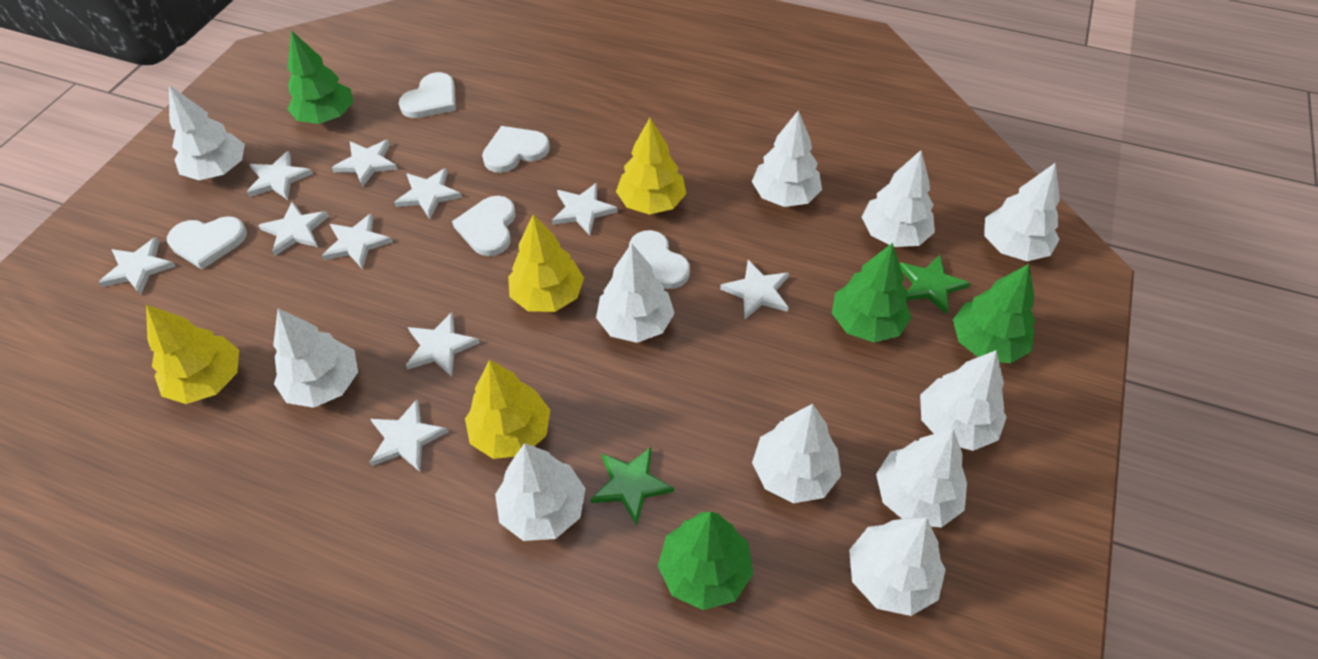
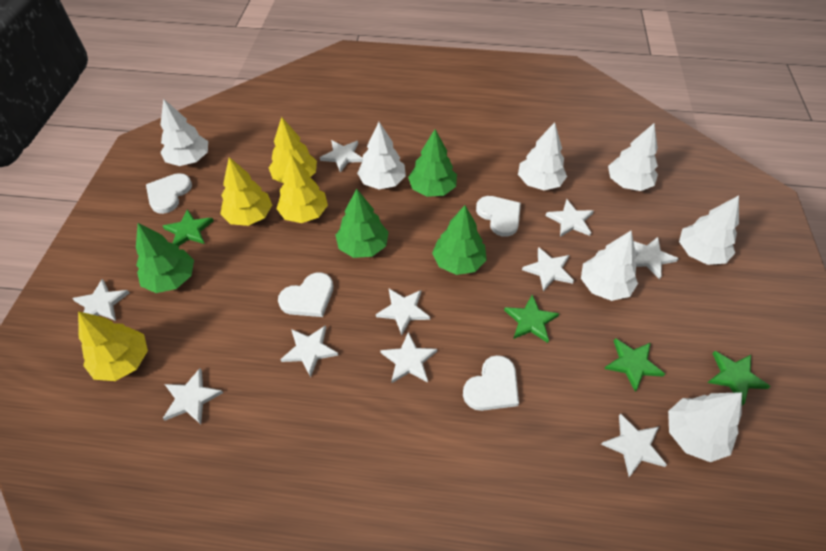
green star: 2 -> 4
white heart: 5 -> 4
white tree: 11 -> 7

